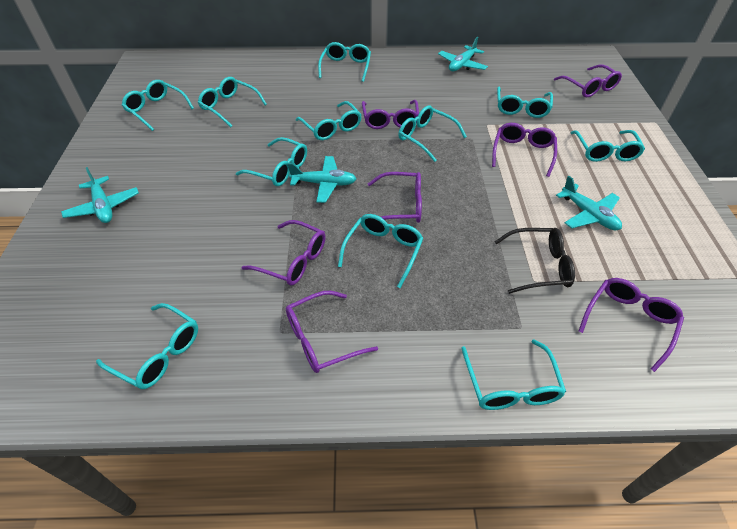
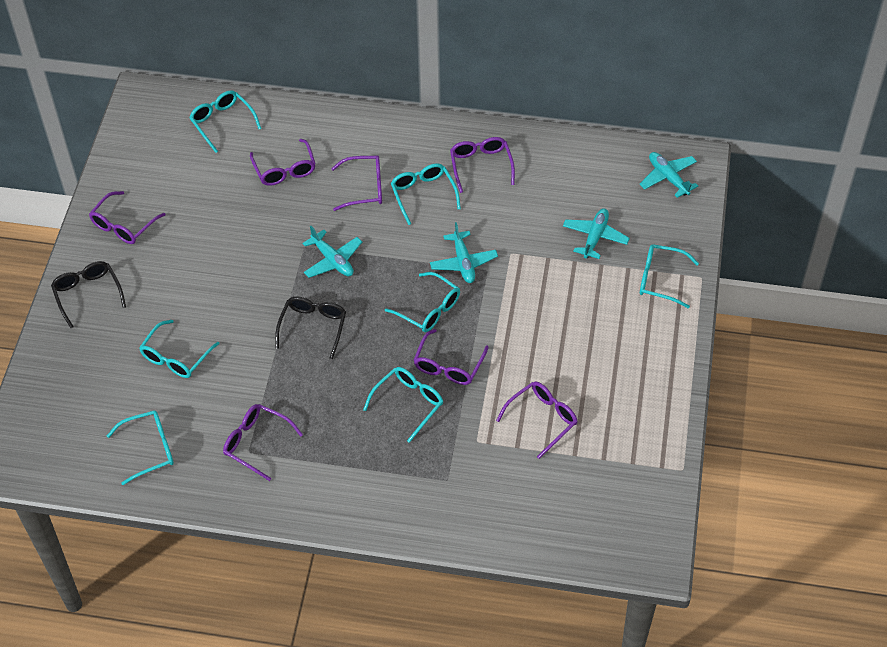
black glasses: 1 -> 2
turquoise glasses: 11 -> 7

